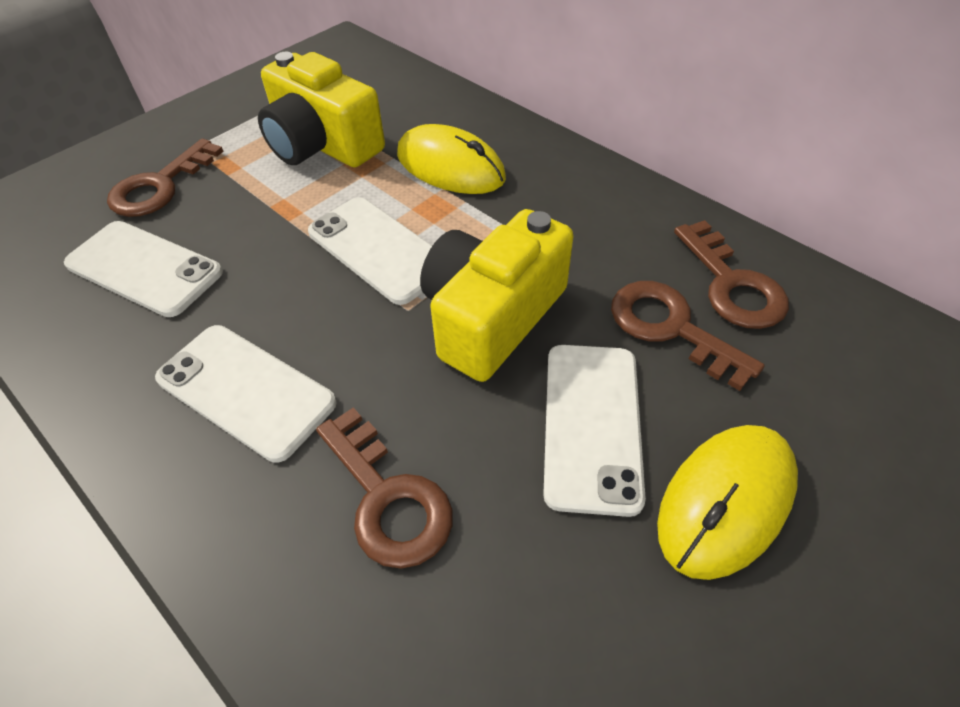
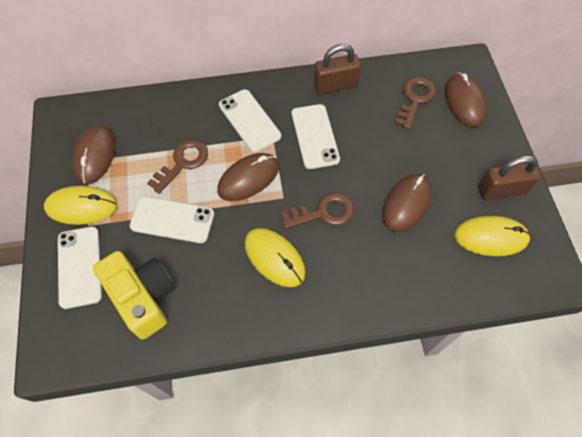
brown key: 4 -> 3
brown mouse: 0 -> 4
brown padlock: 0 -> 2
yellow camera: 2 -> 1
yellow mouse: 2 -> 3

